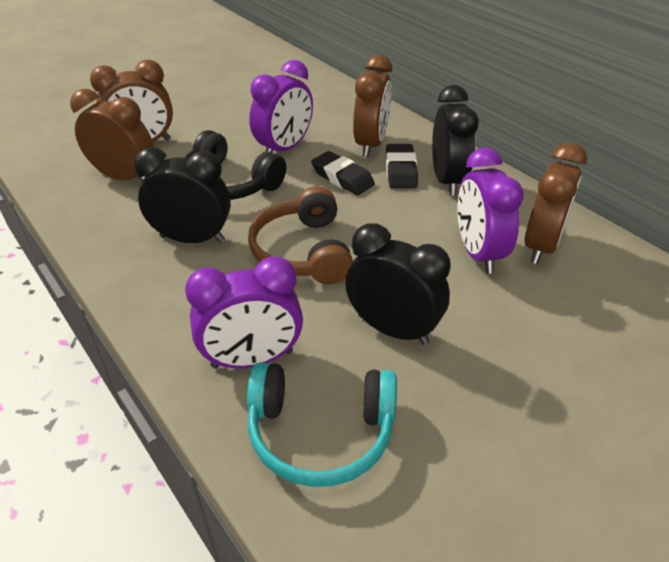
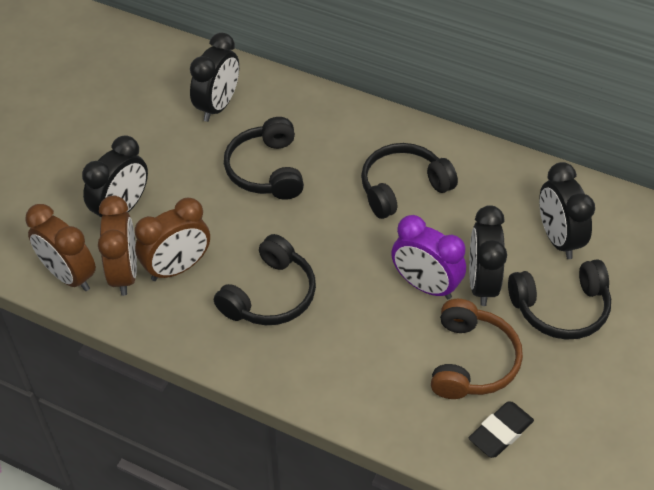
black clock: 3 -> 4
black eraser: 2 -> 1
black headphones: 1 -> 4
brown clock: 4 -> 3
purple clock: 3 -> 1
turquoise headphones: 1 -> 0

